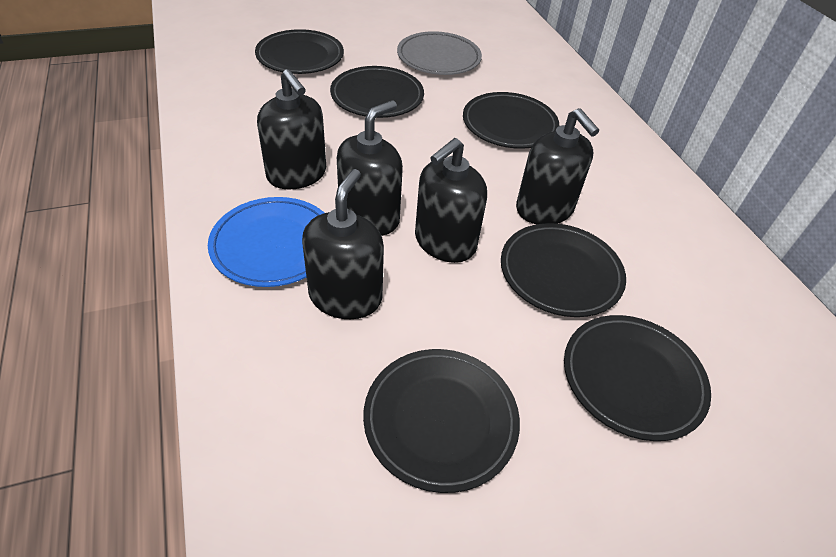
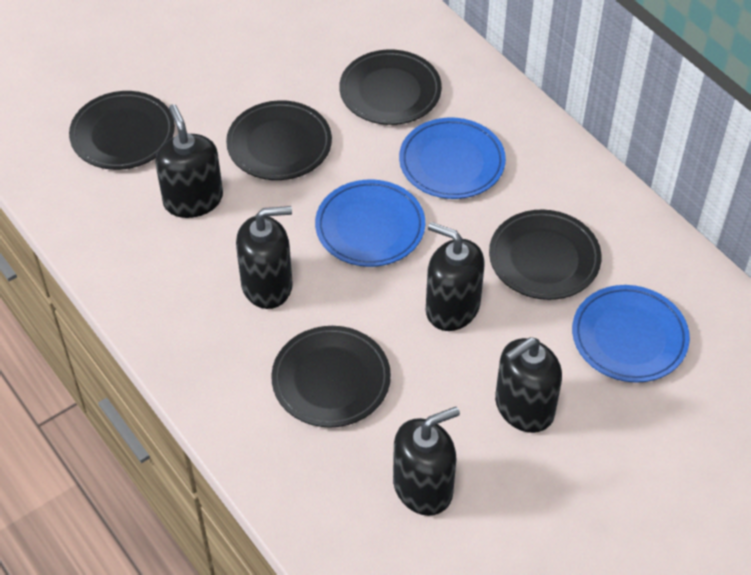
black plate: 6 -> 5
blue plate: 1 -> 3
grey plate: 1 -> 0

